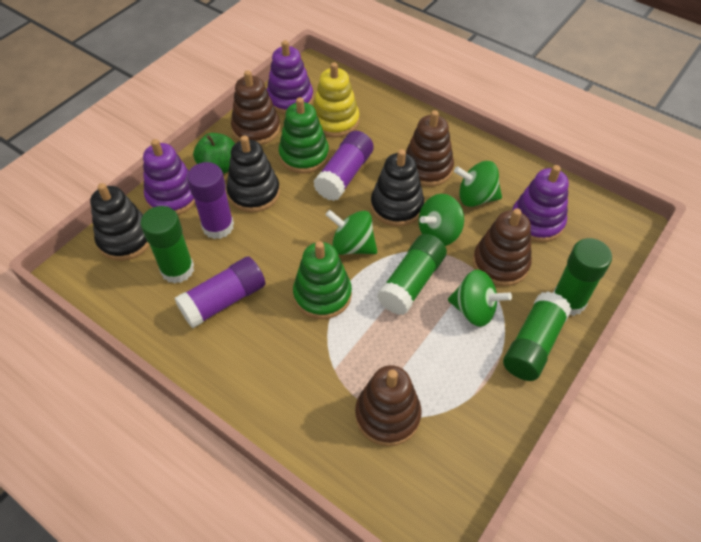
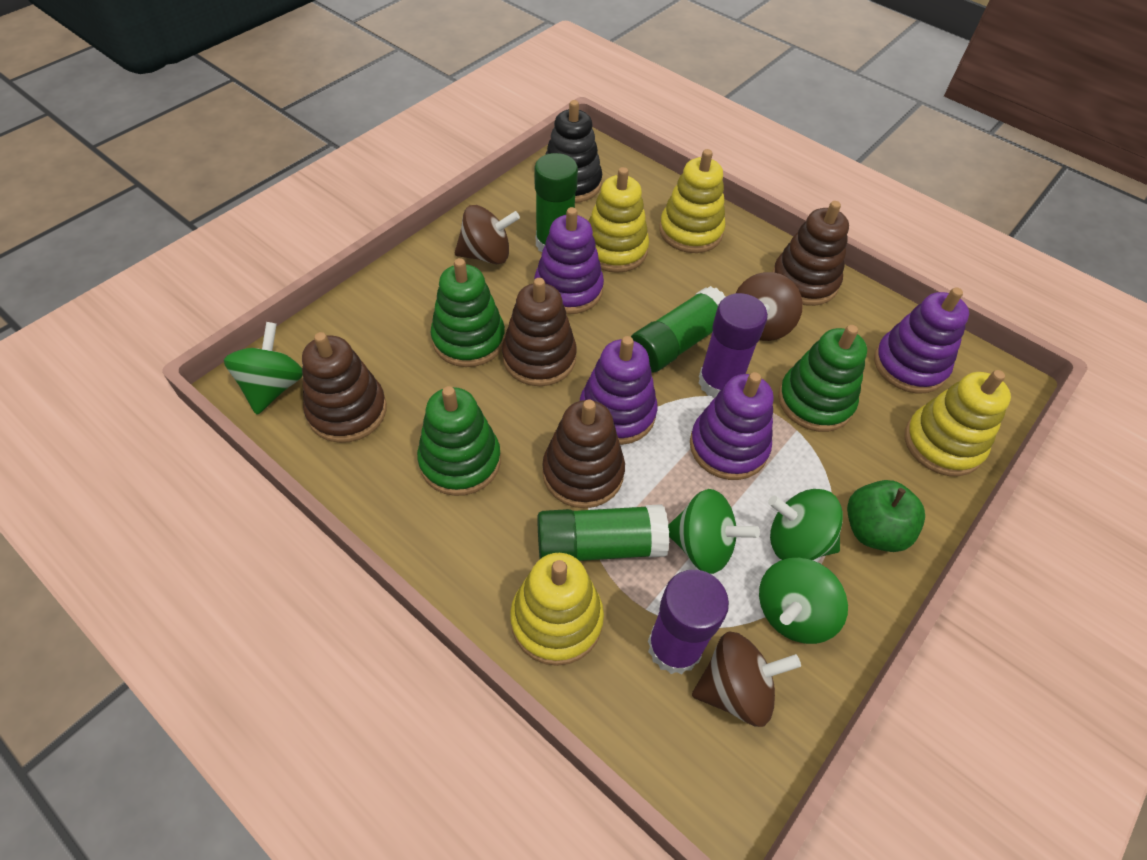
black stacking toy: 3 -> 1
brown spinning top: 0 -> 3
green glue stick: 4 -> 3
green stacking toy: 2 -> 3
purple glue stick: 3 -> 2
purple stacking toy: 3 -> 4
yellow stacking toy: 1 -> 4

